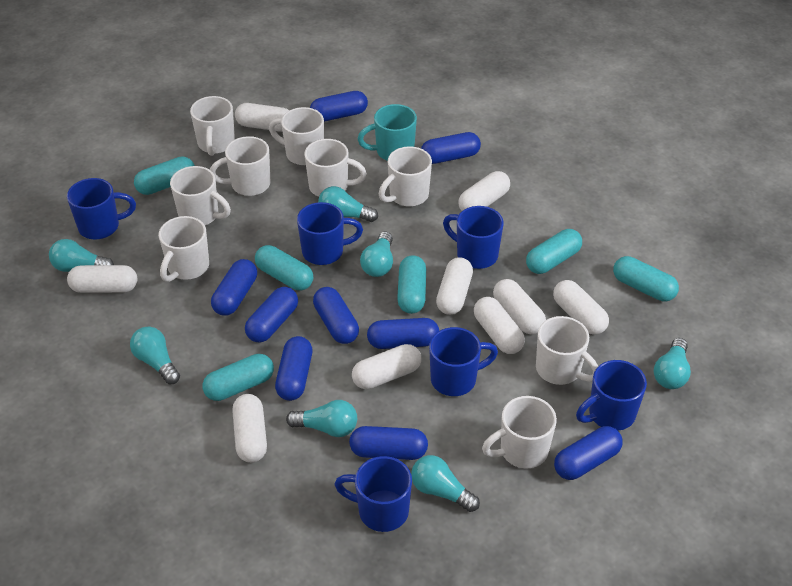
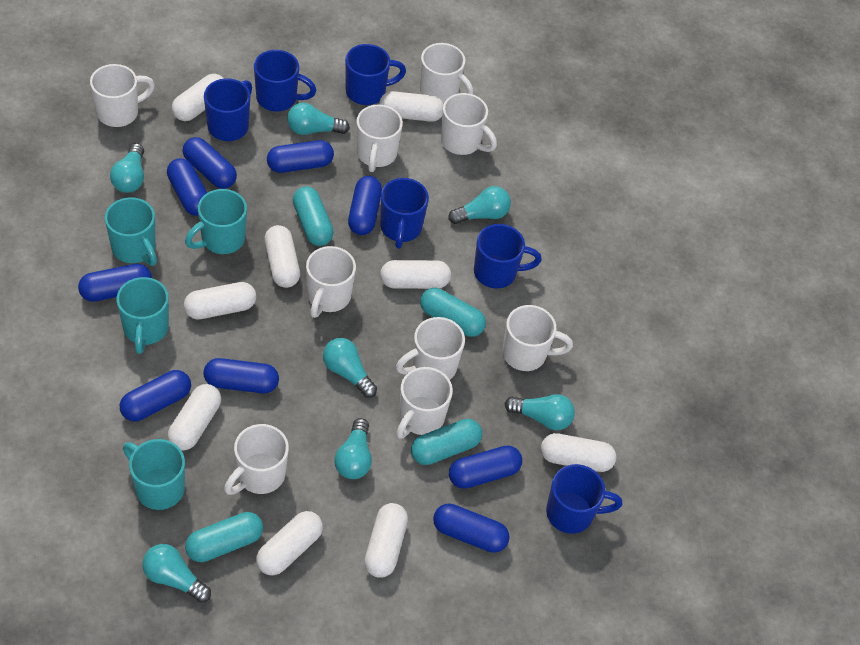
turquoise capsule: 6 -> 4
turquoise mug: 1 -> 4

